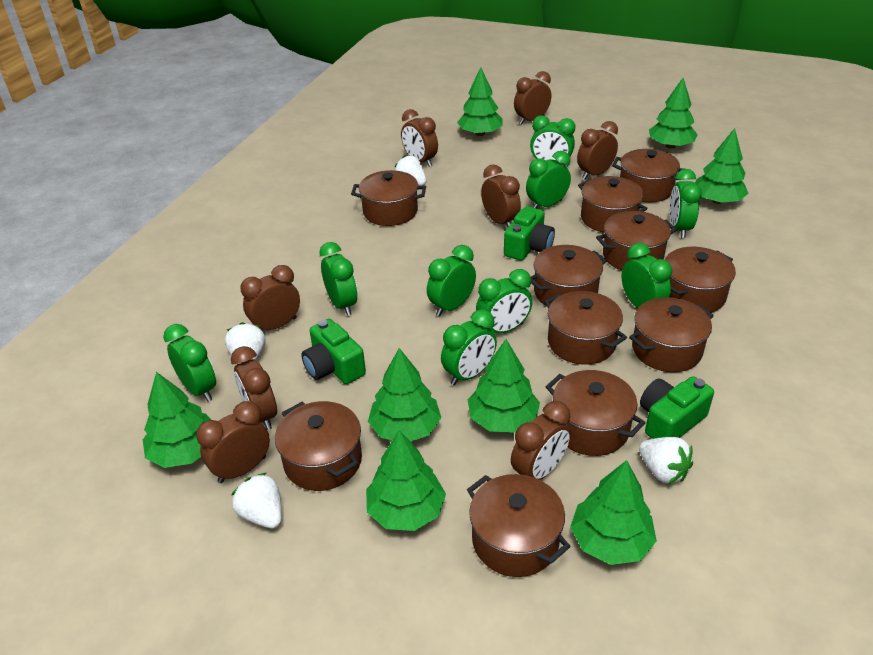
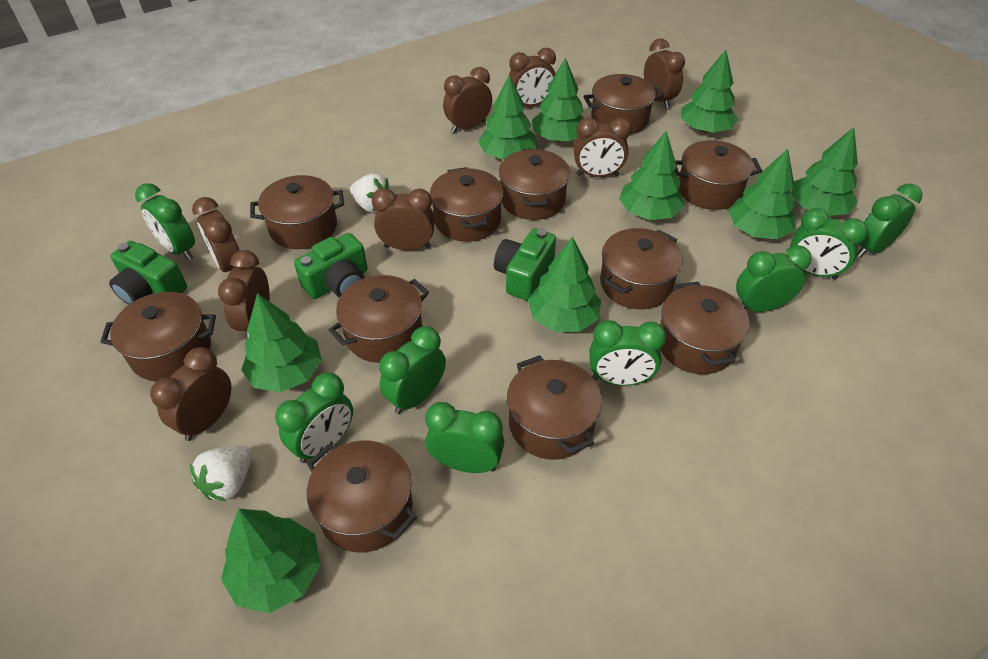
green clock: 9 -> 8
green tree: 8 -> 9
white strawberry: 4 -> 2

